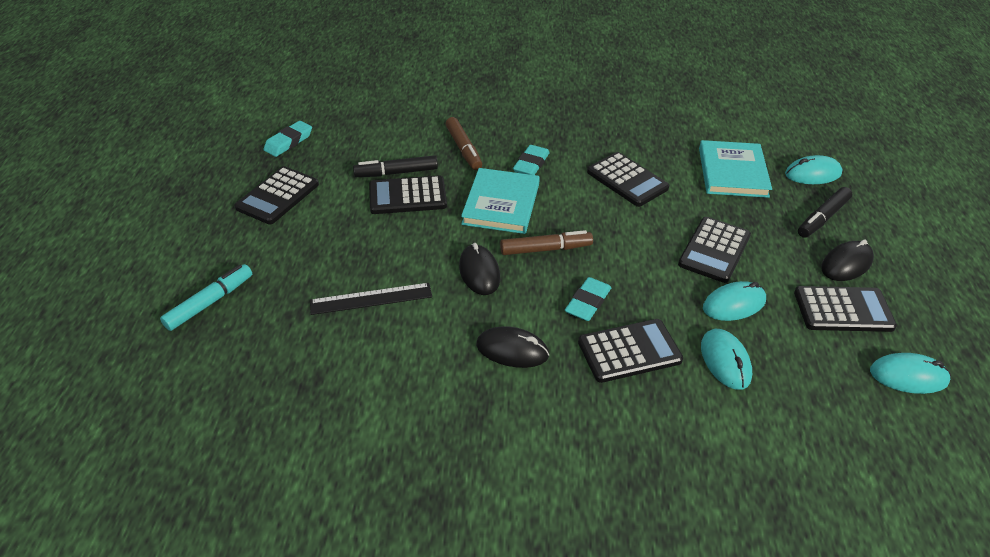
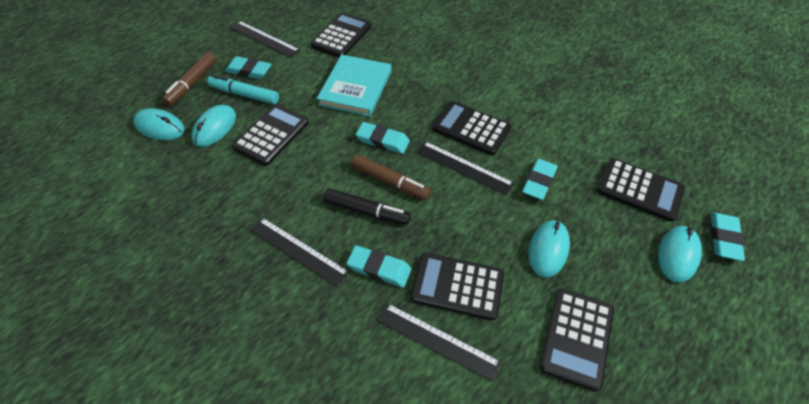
black marker: 2 -> 1
black mouse: 3 -> 0
black ruler: 1 -> 4
turquoise book: 2 -> 1
turquoise eraser: 3 -> 5

